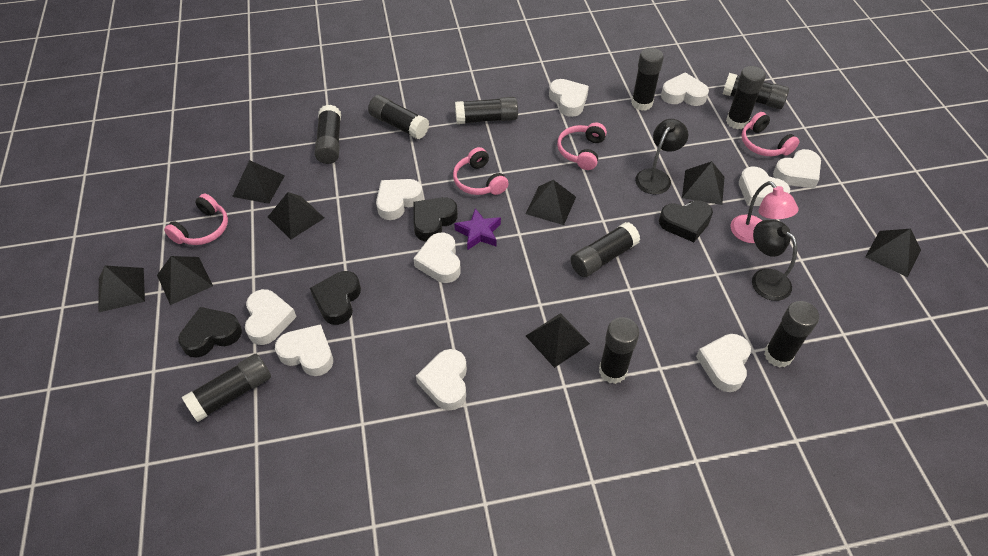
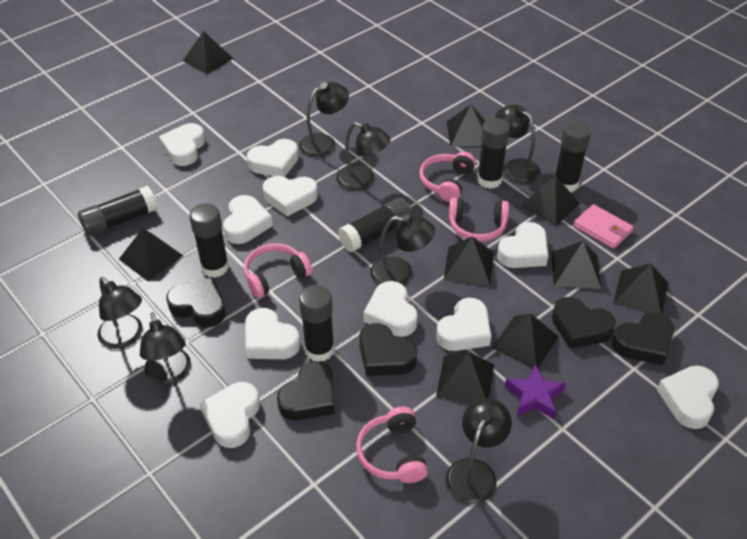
black glue stick: 10 -> 6
black heart: 4 -> 5
black lamp: 2 -> 7
black pyramid: 8 -> 9
pink lamp: 1 -> 0
pink wallet: 0 -> 1

